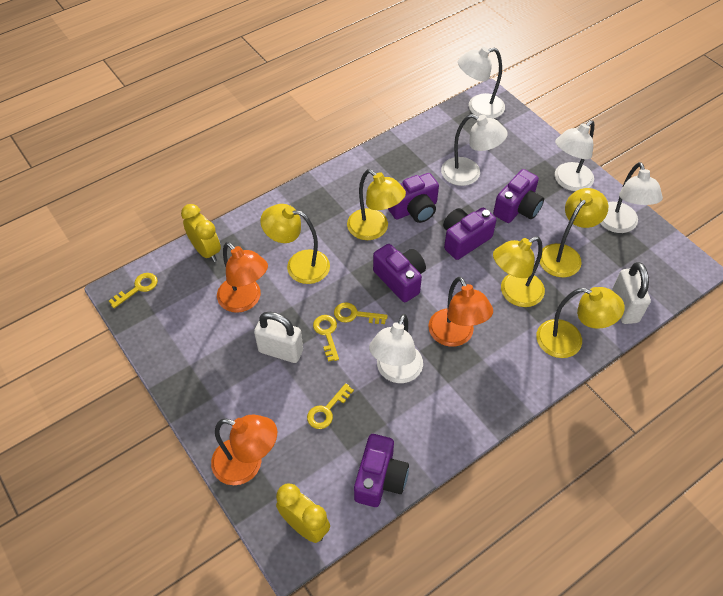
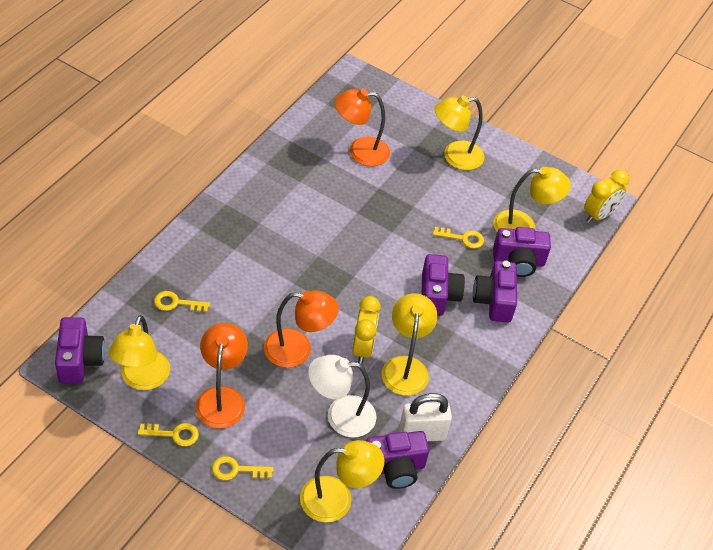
white lamp: 5 -> 1
white padlock: 2 -> 1

